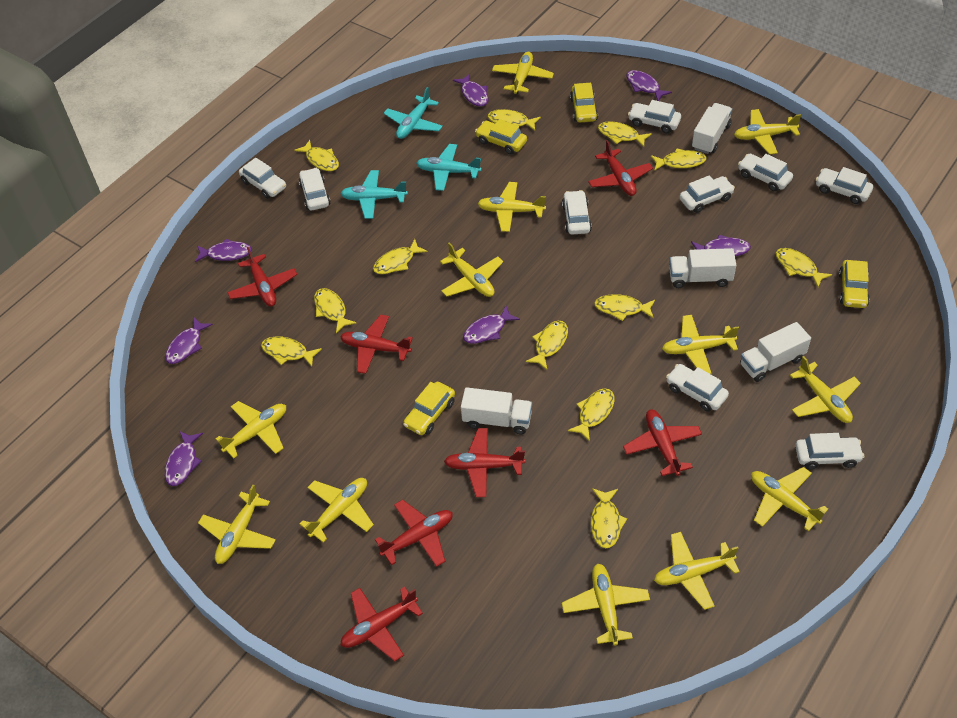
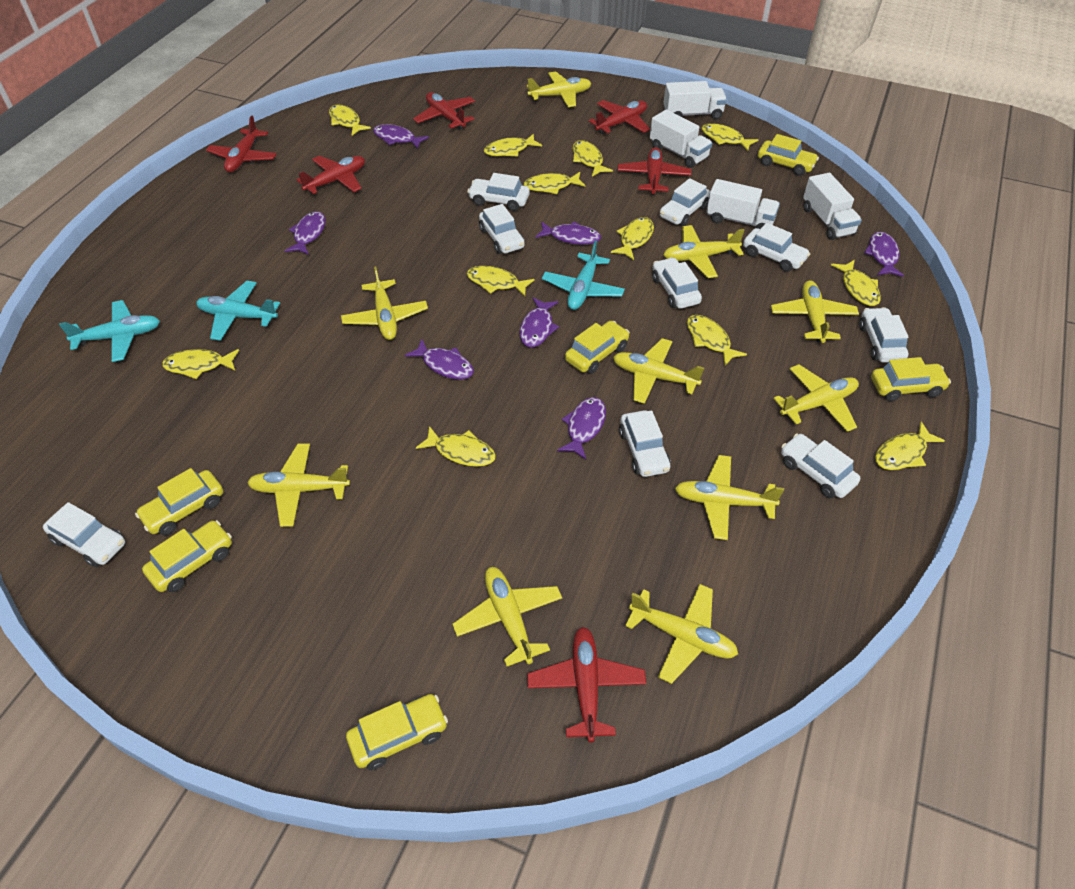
red plane: 7 -> 6
yellow car: 4 -> 6
yellow plane: 12 -> 10

